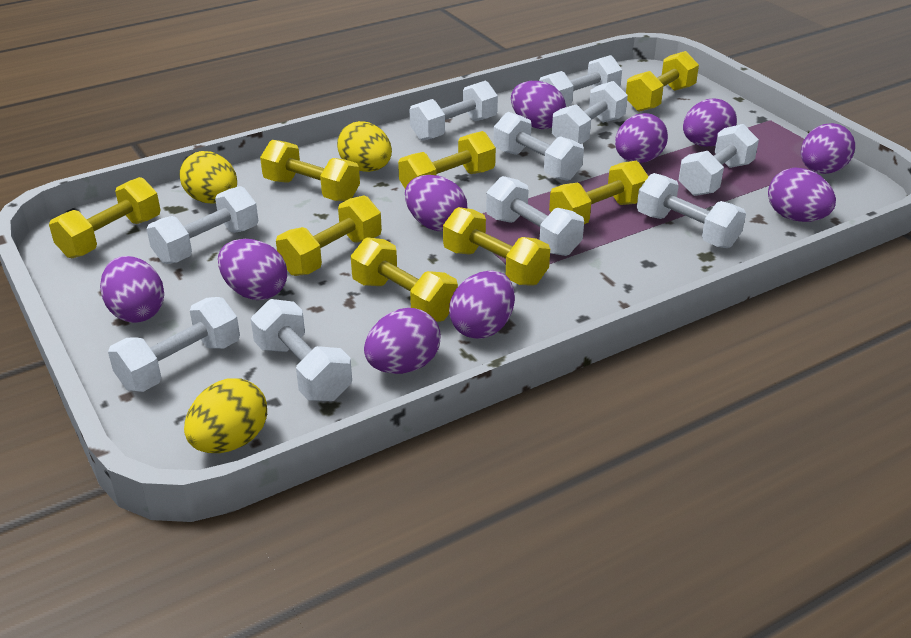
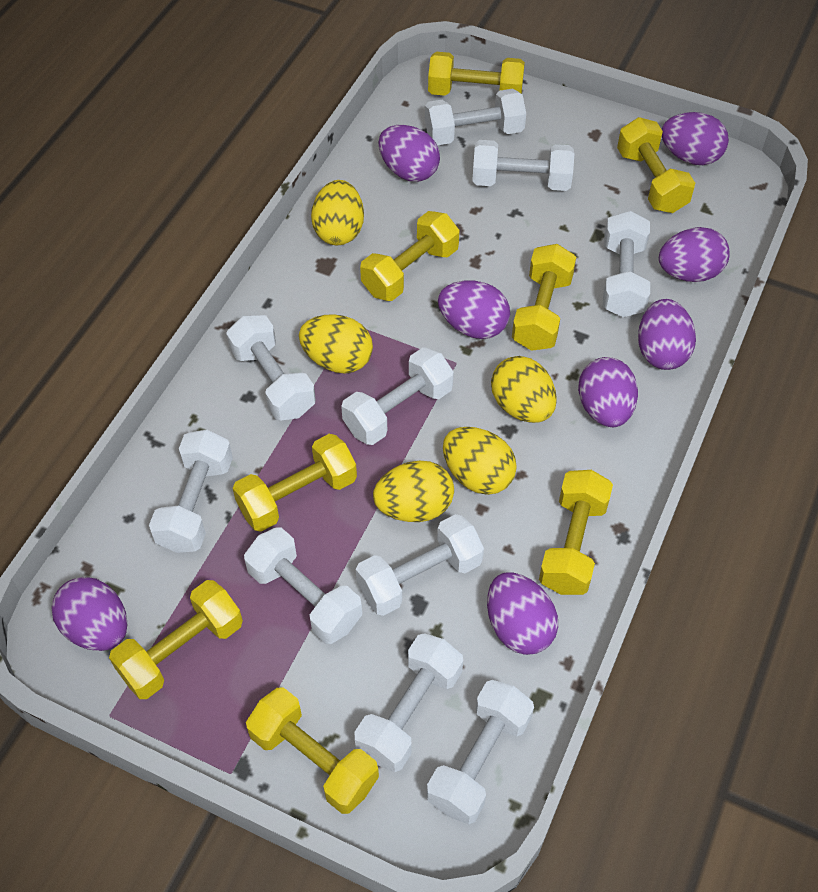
purple egg: 10 -> 8
yellow egg: 3 -> 5

